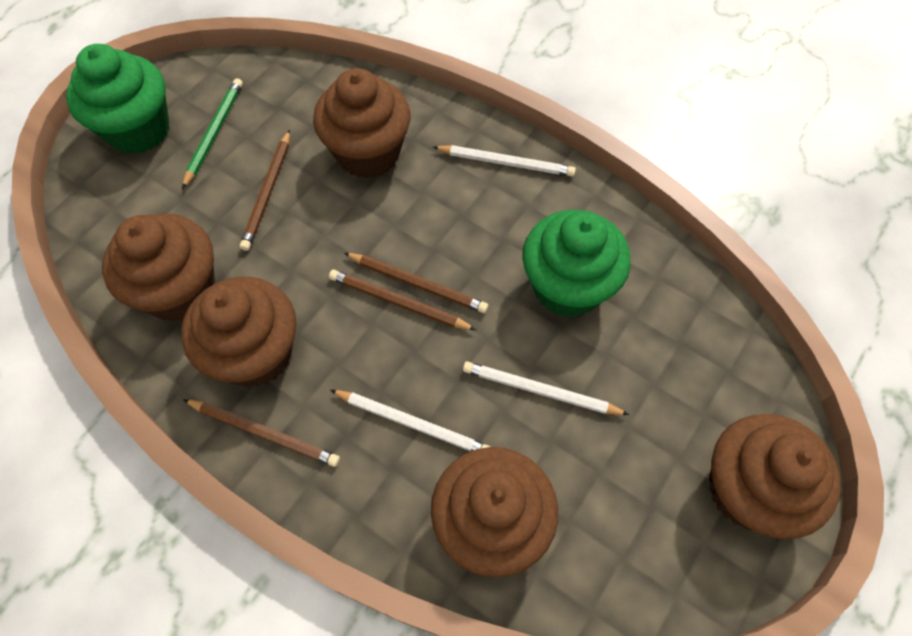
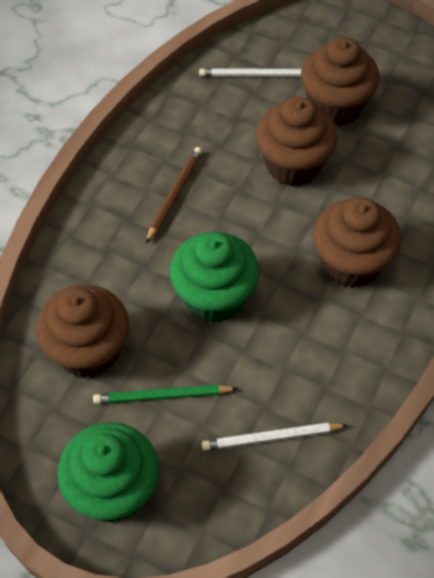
brown cupcake: 5 -> 4
brown pencil: 4 -> 1
white pencil: 3 -> 2

